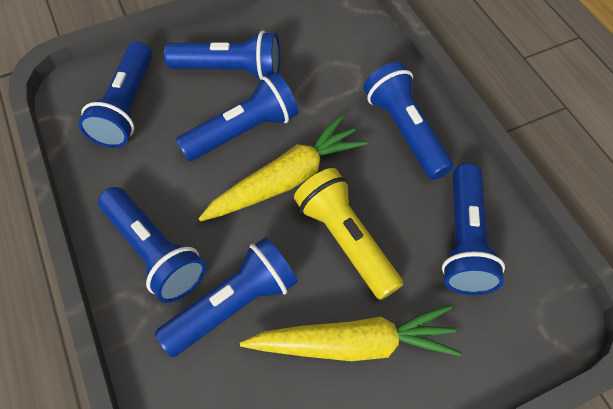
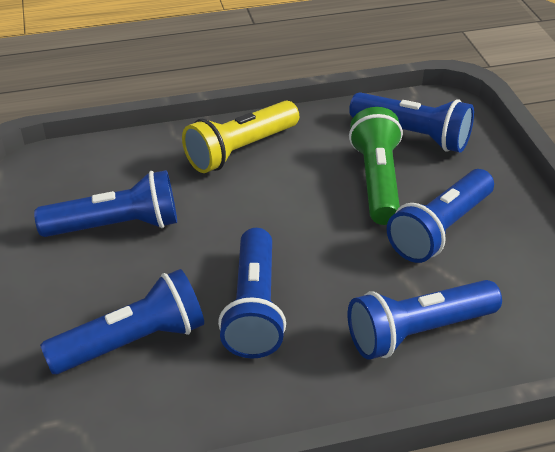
blue flashlight: 7 -> 6
green flashlight: 0 -> 1
yellow carrot: 2 -> 0

